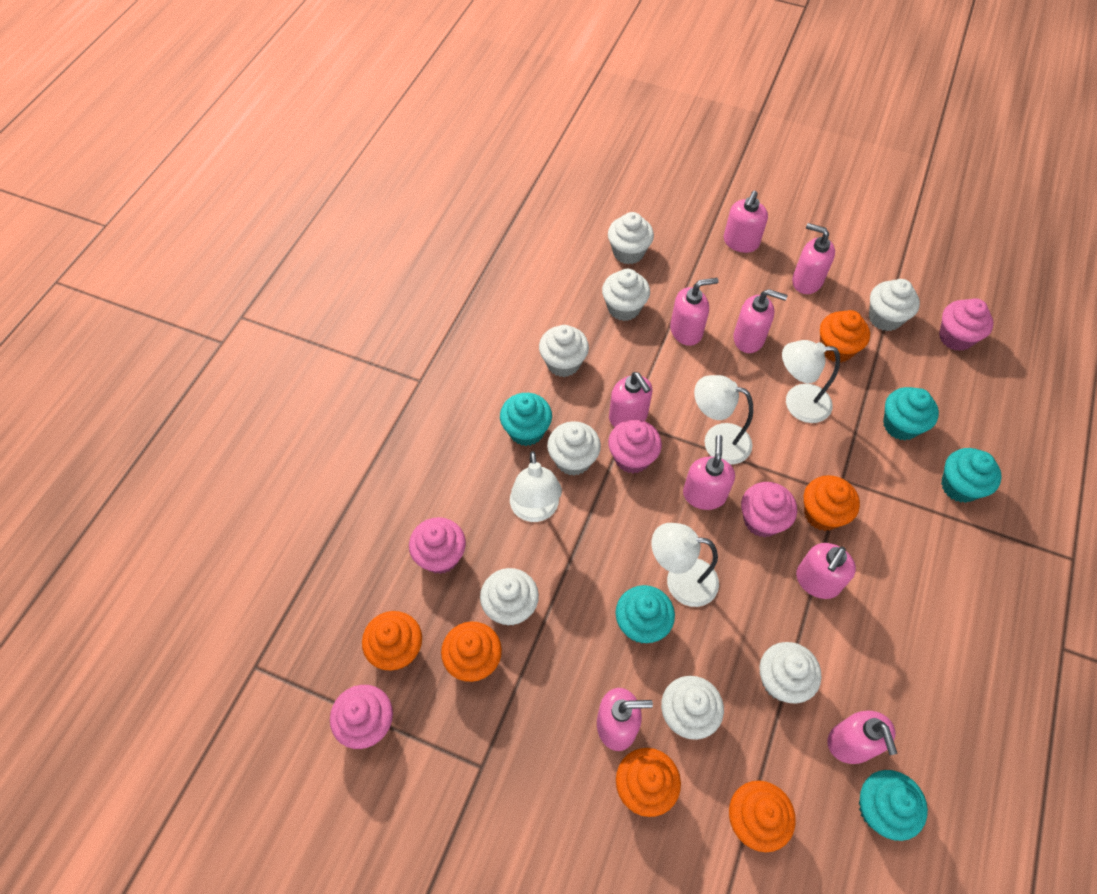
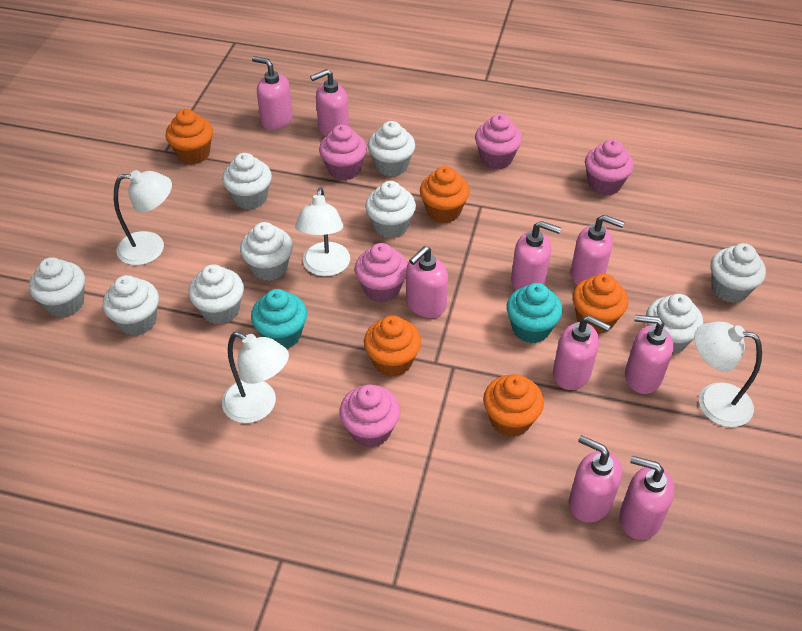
orange cupcake: 6 -> 5
turquoise cupcake: 5 -> 2
white cupcake: 8 -> 9

